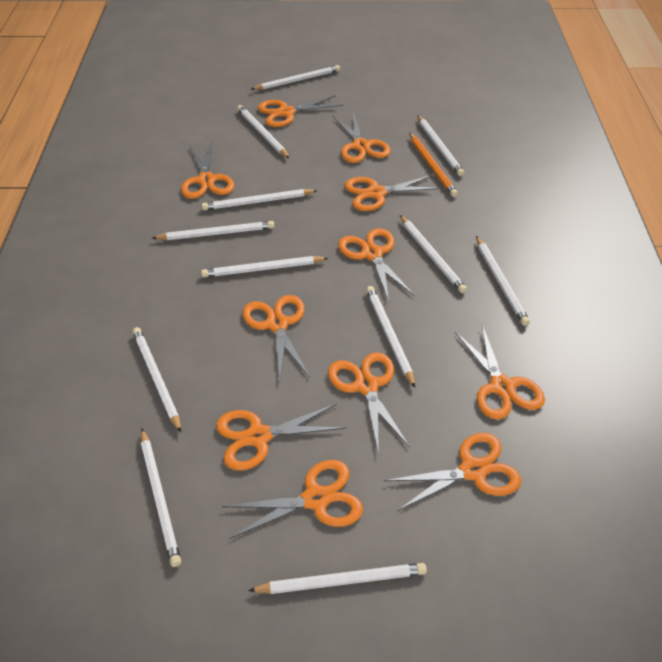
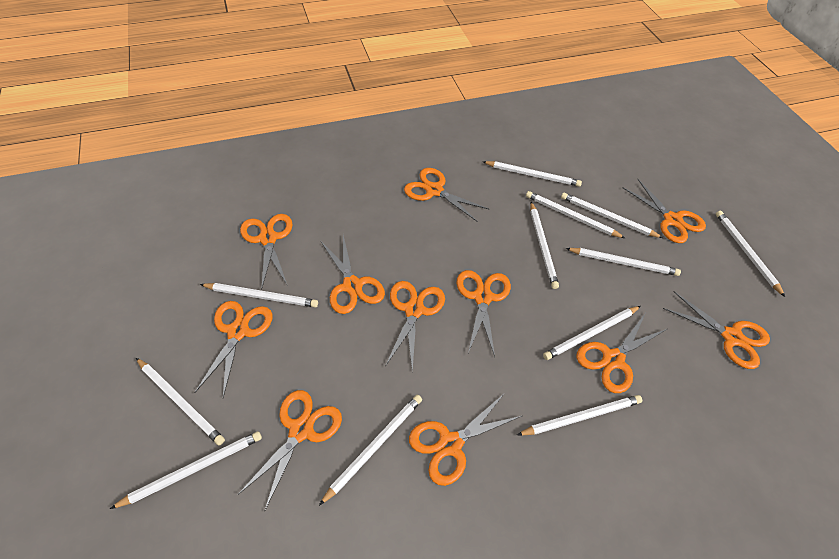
orange pencil: 1 -> 0

